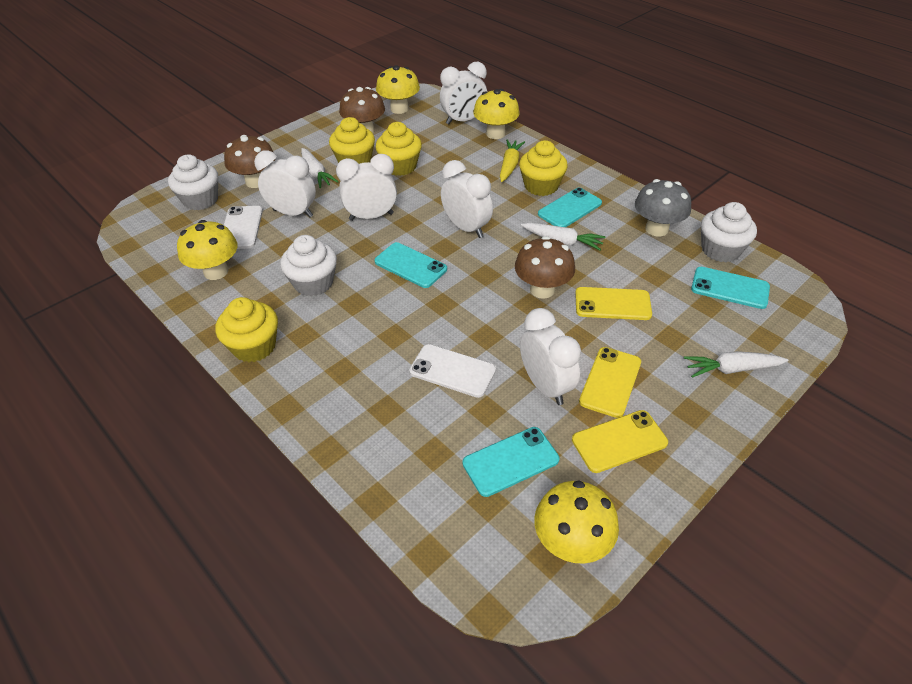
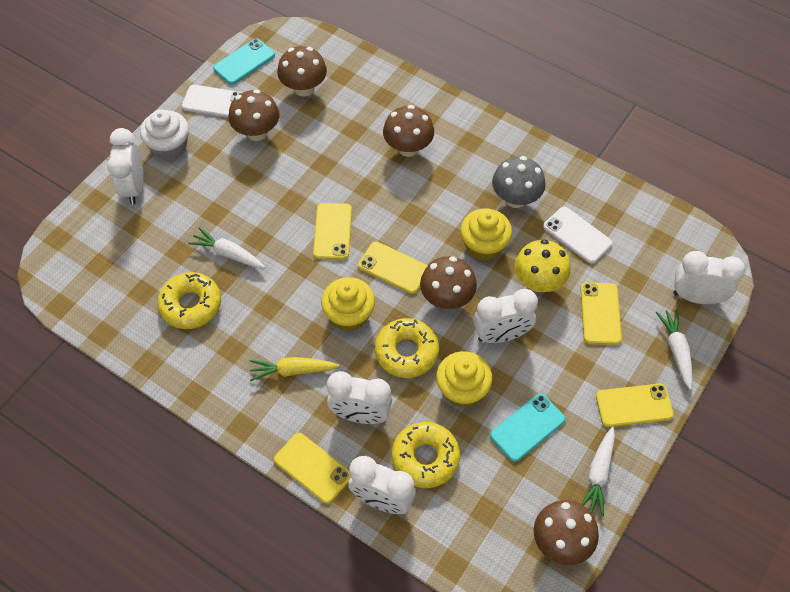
brown mushroom: 3 -> 5
turquoise phone: 4 -> 2
white cupcake: 3 -> 1
yellow cupcake: 4 -> 3
yellow donut: 0 -> 3
yellow mushroom: 4 -> 1
yellow phone: 3 -> 5

